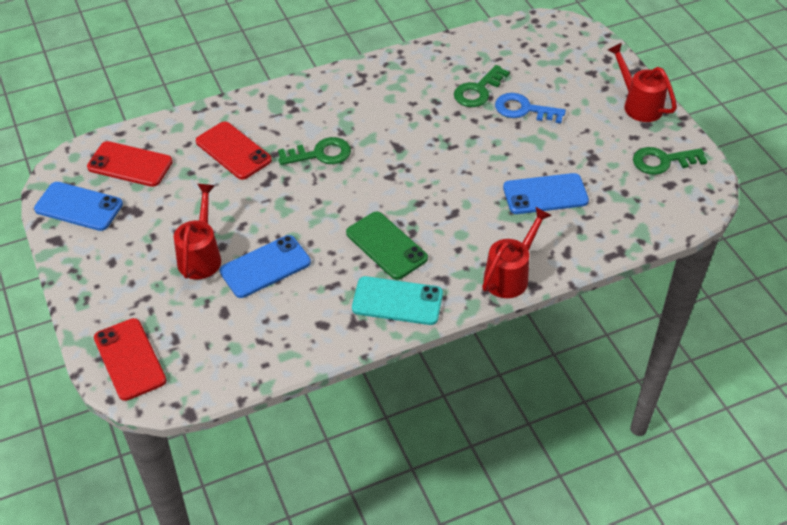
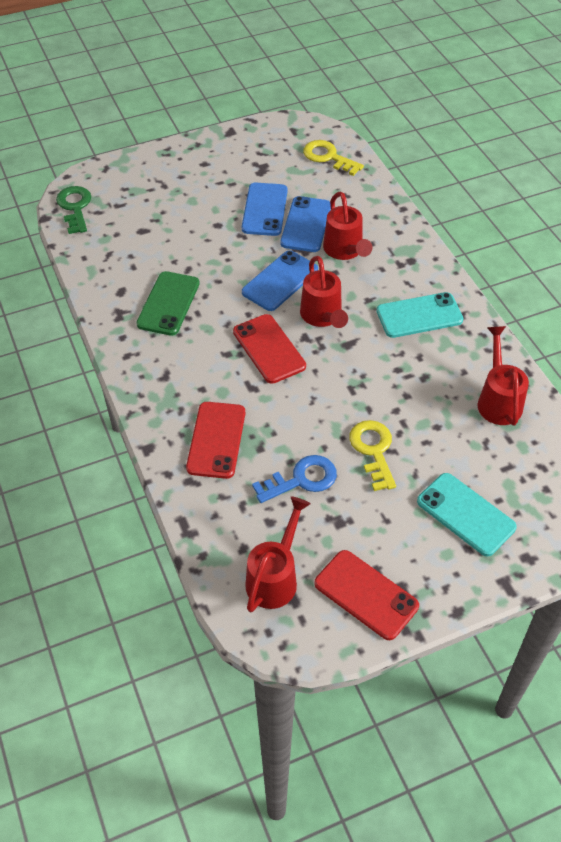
green key: 3 -> 1
red watering can: 3 -> 4
turquoise phone: 1 -> 2
yellow key: 0 -> 2

